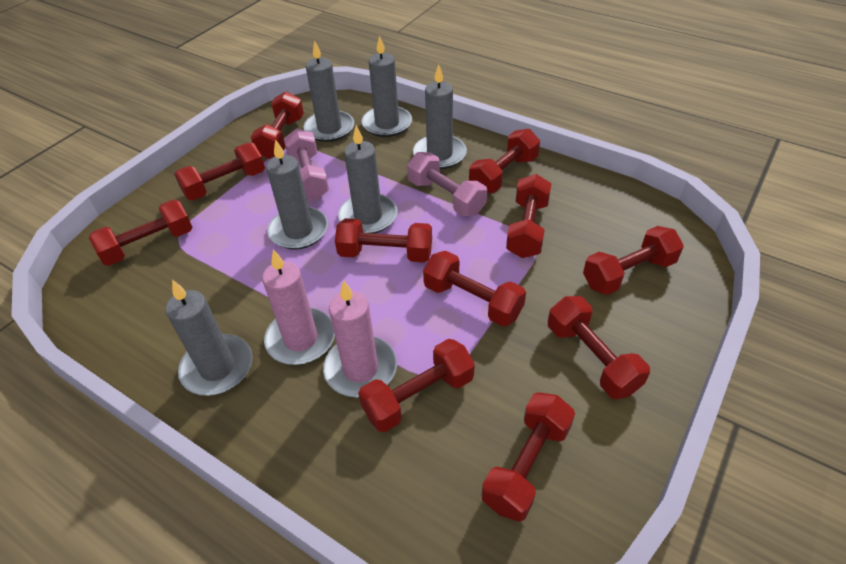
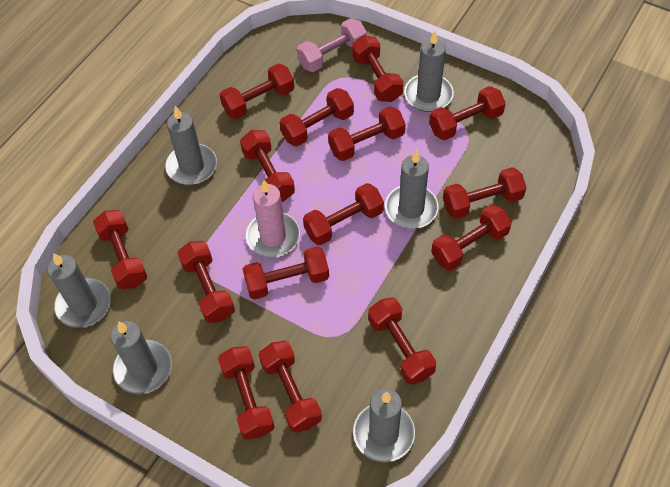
pink candle: 2 -> 1
pink dumbbell: 2 -> 1
red dumbbell: 11 -> 15

